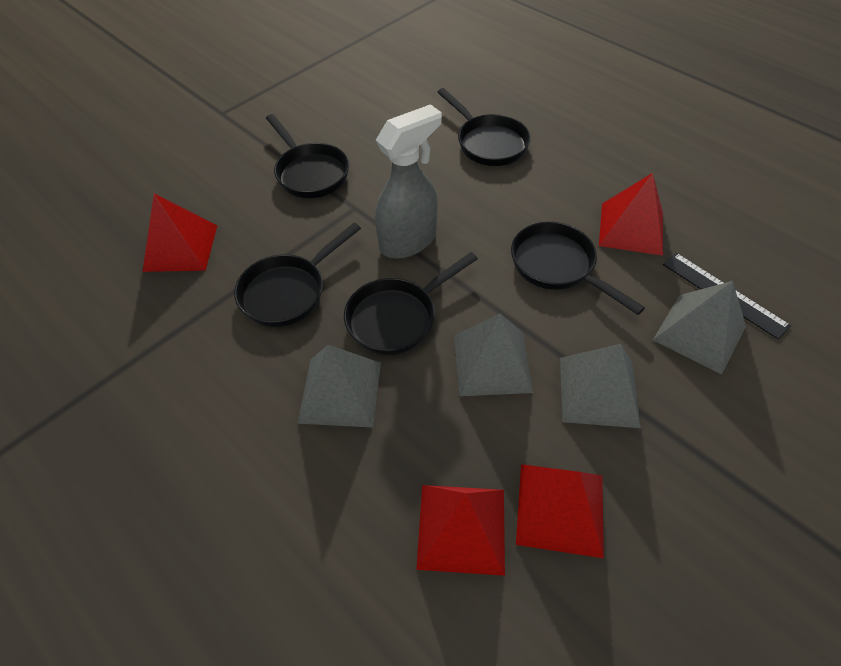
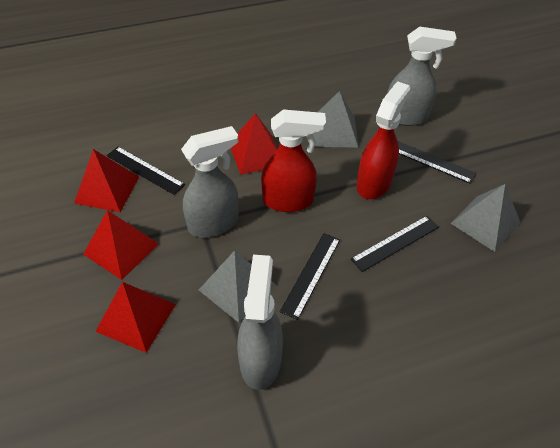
black pan: 5 -> 0
black ruler: 1 -> 4
grey pyramid: 4 -> 3
grey spray bottle: 1 -> 3
red spray bottle: 0 -> 2

